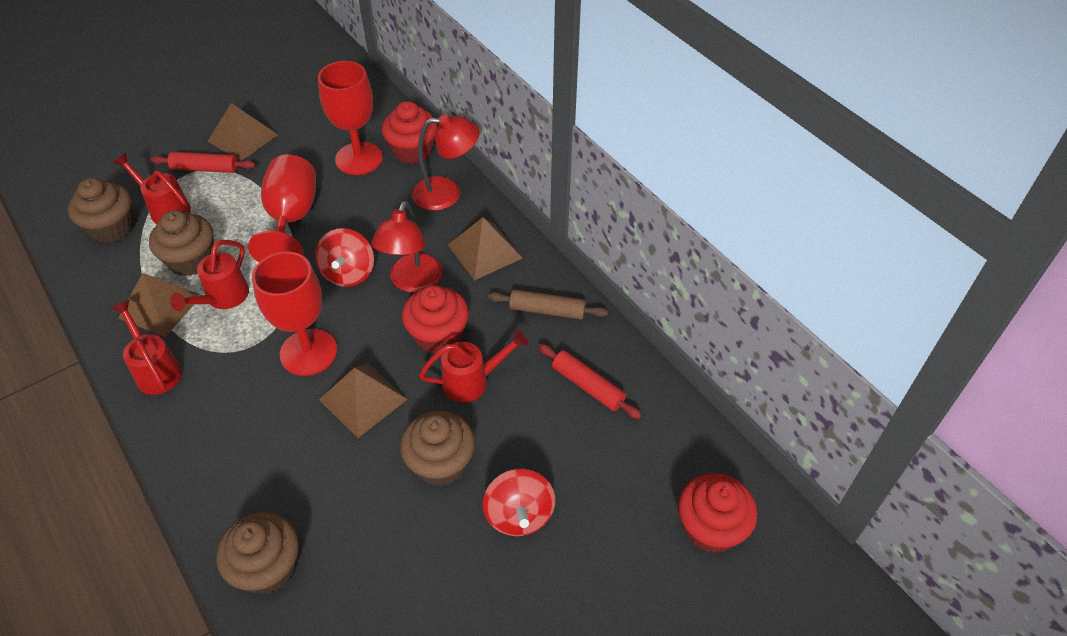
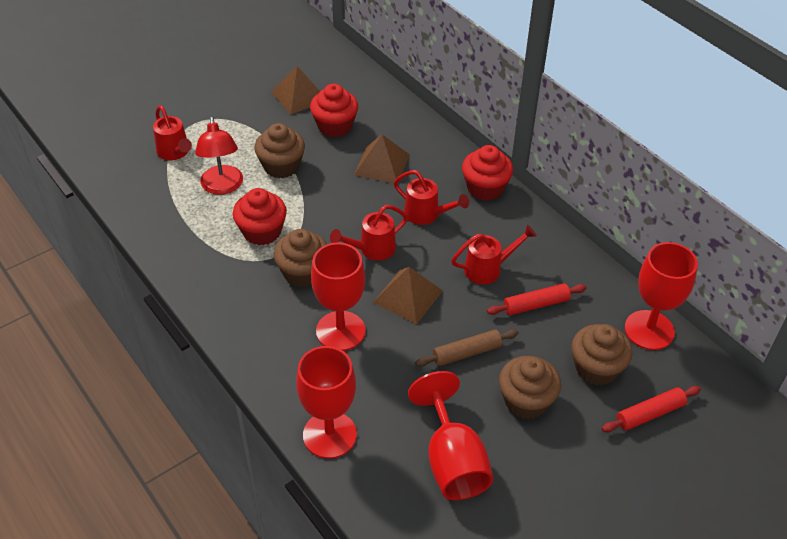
brown pyramid: 4 -> 3
red goblet: 3 -> 4
red lamp: 2 -> 1
red spinning top: 2 -> 0

